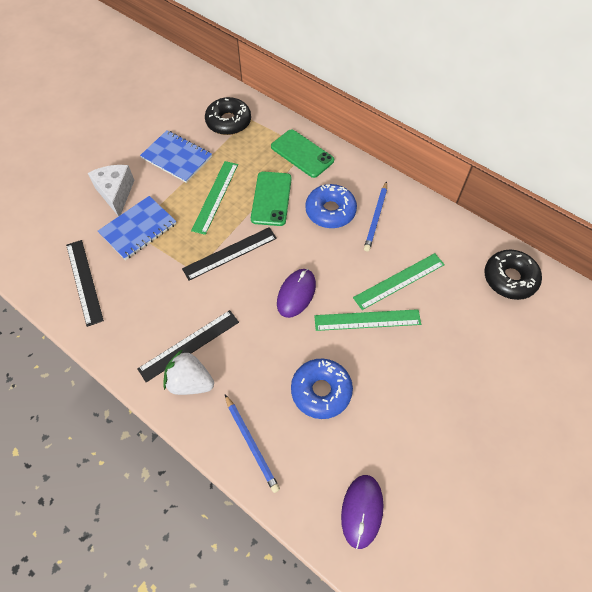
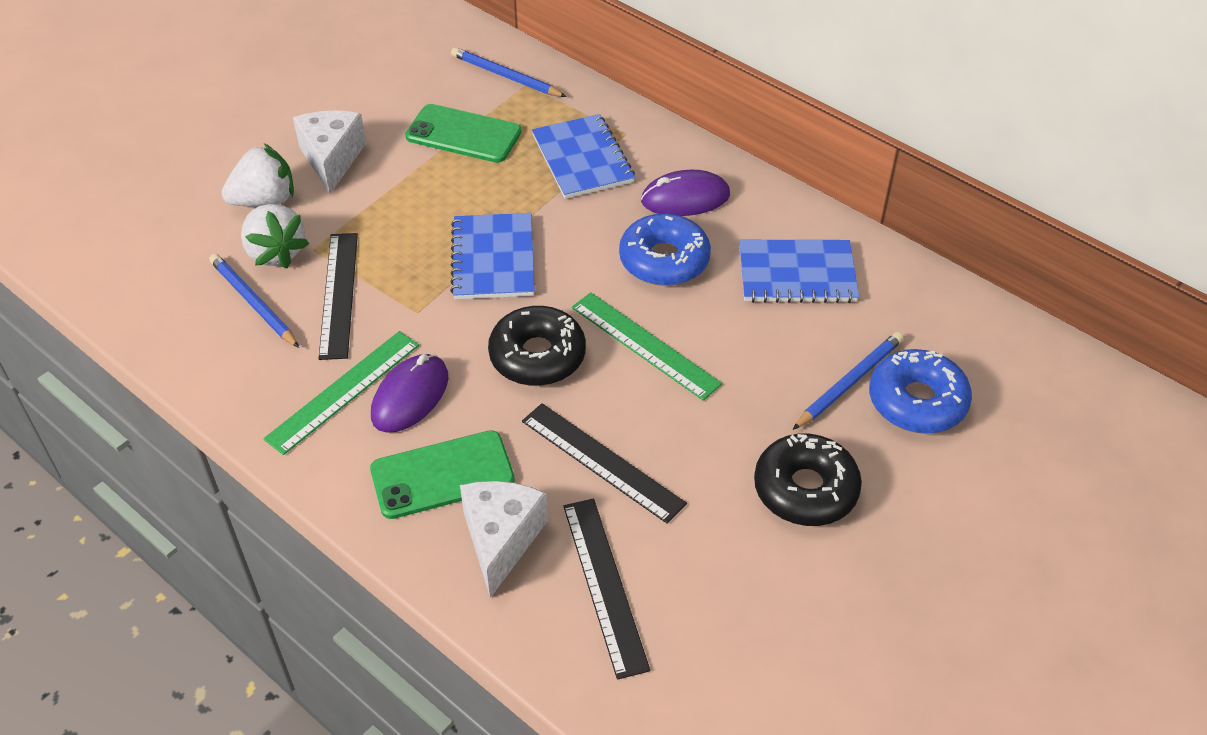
blue notebook: 2 -> 3
blue pencil: 2 -> 3
green ruler: 3 -> 2
white cheese: 1 -> 2
white strawberry: 1 -> 2

